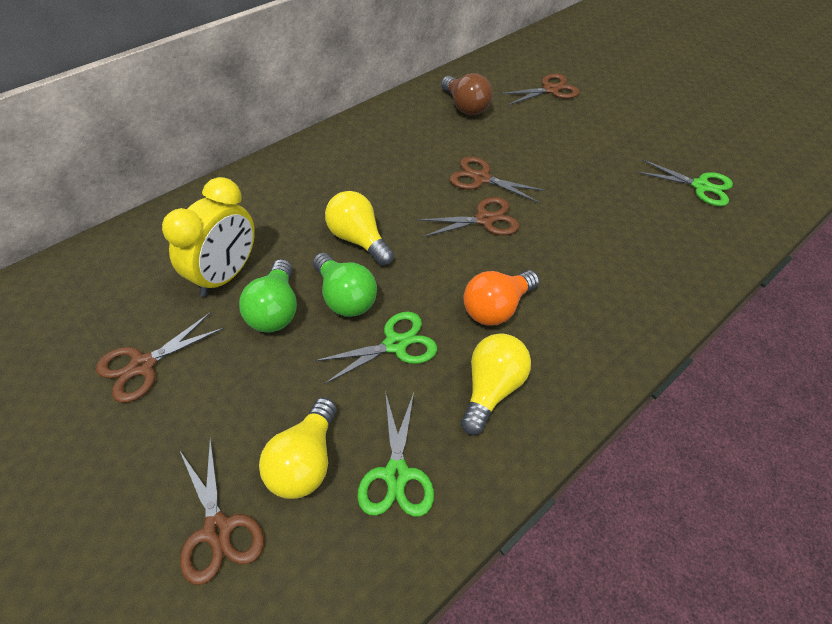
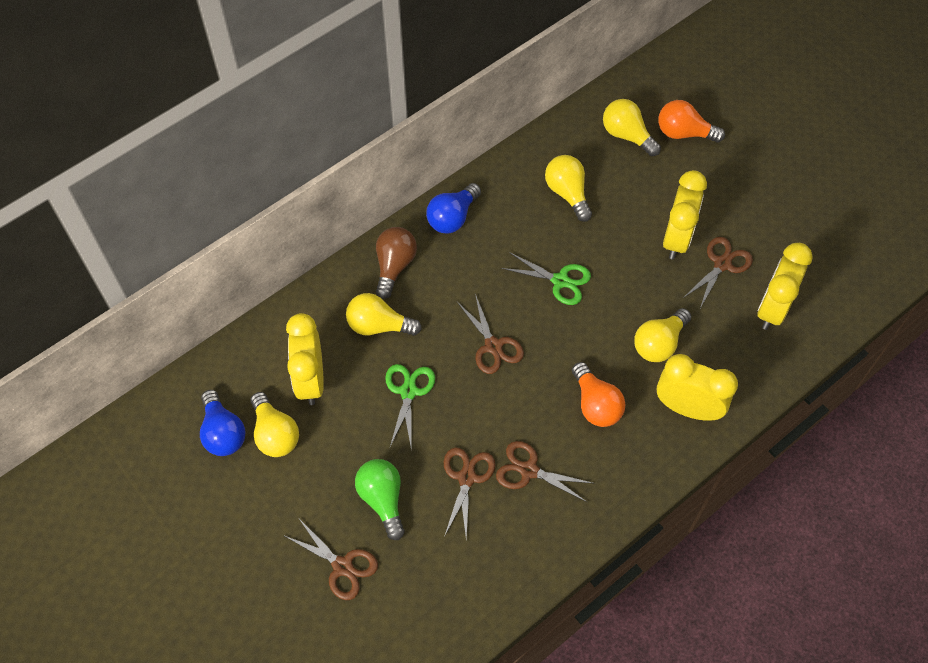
blue light bulb: 0 -> 2
green light bulb: 2 -> 1
green scissors: 3 -> 2
orange light bulb: 1 -> 2
yellow clock: 1 -> 4
yellow light bulb: 3 -> 5

